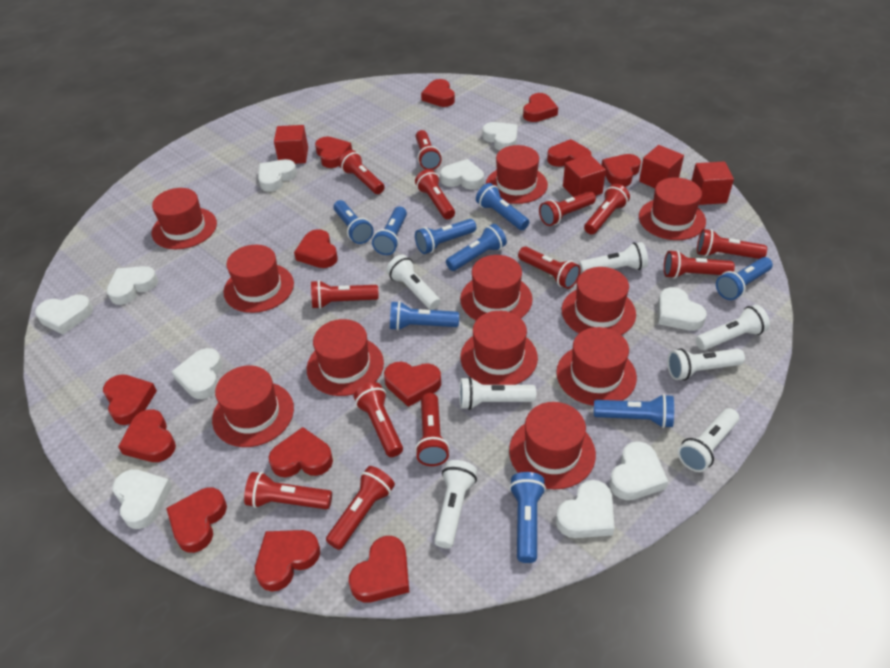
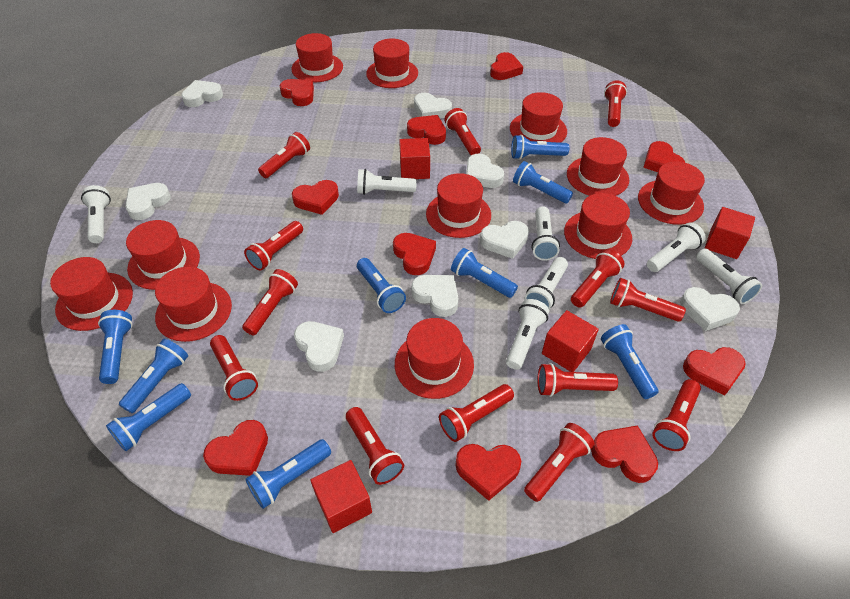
red heart: 13 -> 10
white heart: 10 -> 8

